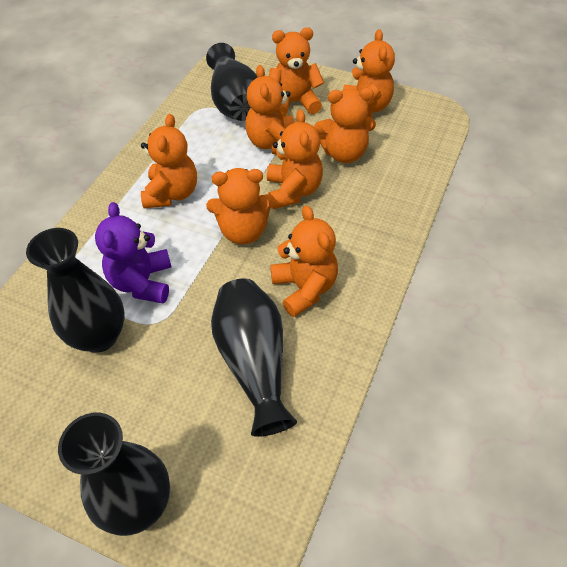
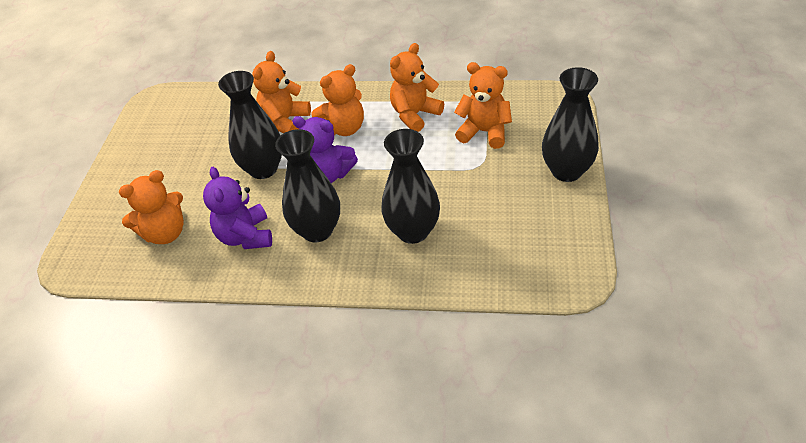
orange teddy bear: 8 -> 5
purple teddy bear: 1 -> 2

